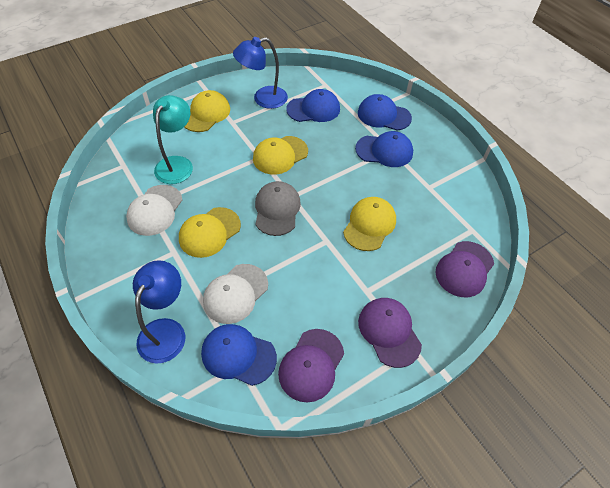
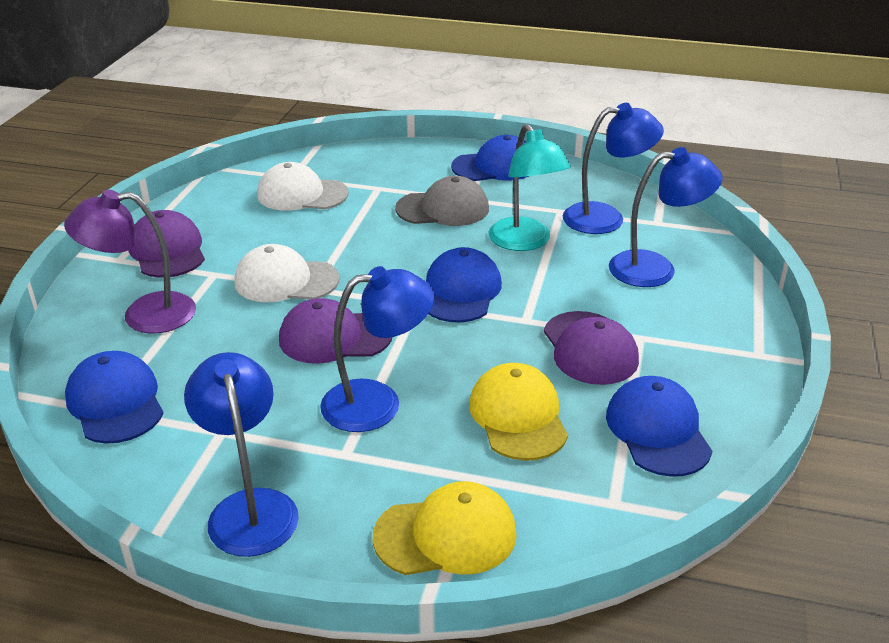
blue lamp: 2 -> 4
purple lamp: 0 -> 1
yellow cap: 4 -> 2

